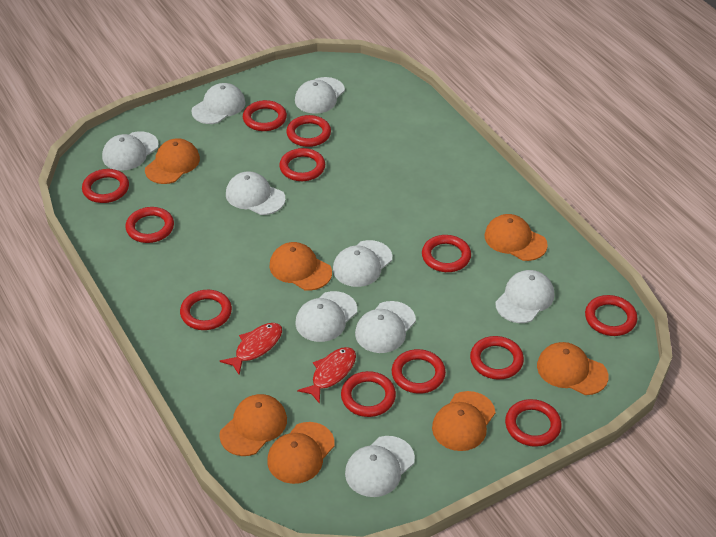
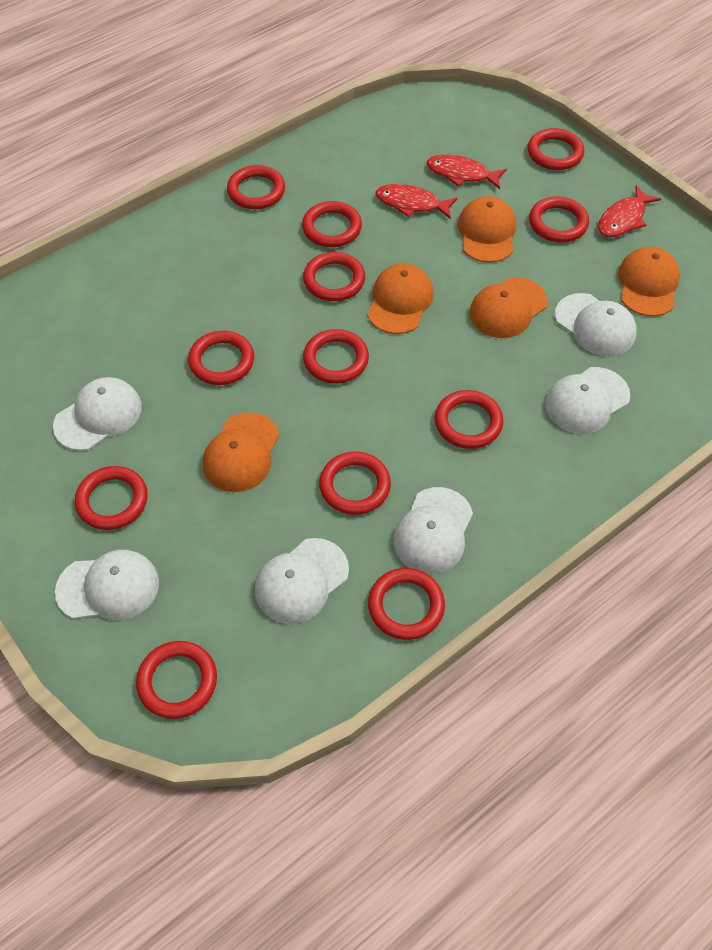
orange cap: 7 -> 5
red fish: 2 -> 3
white cap: 9 -> 6

